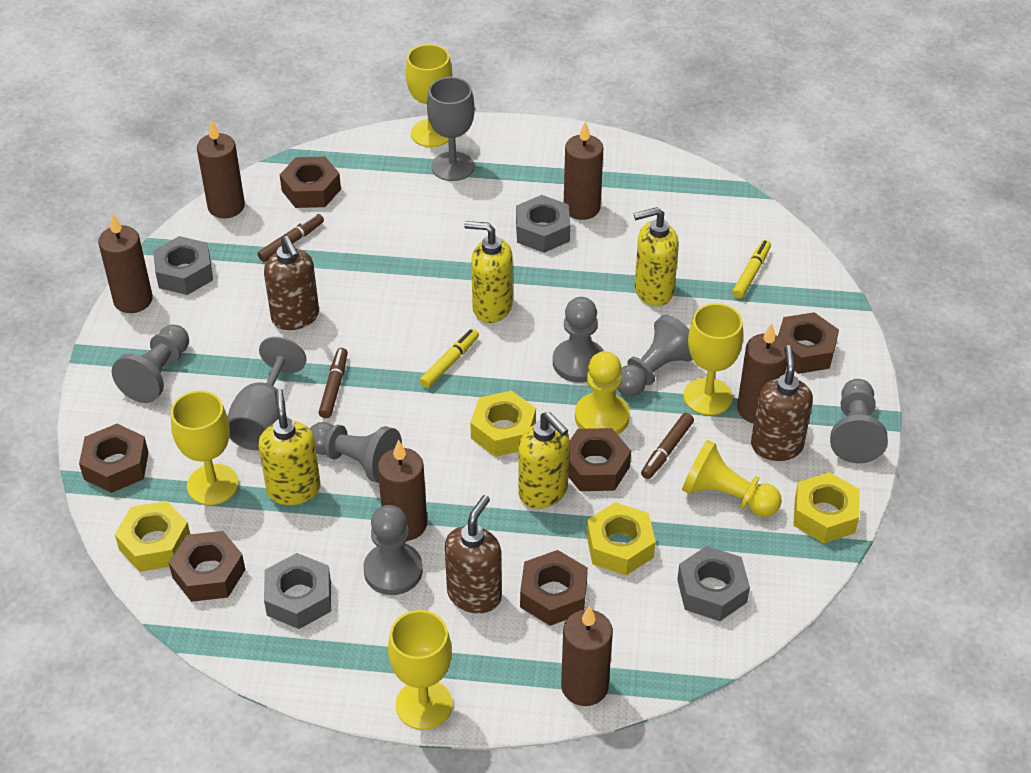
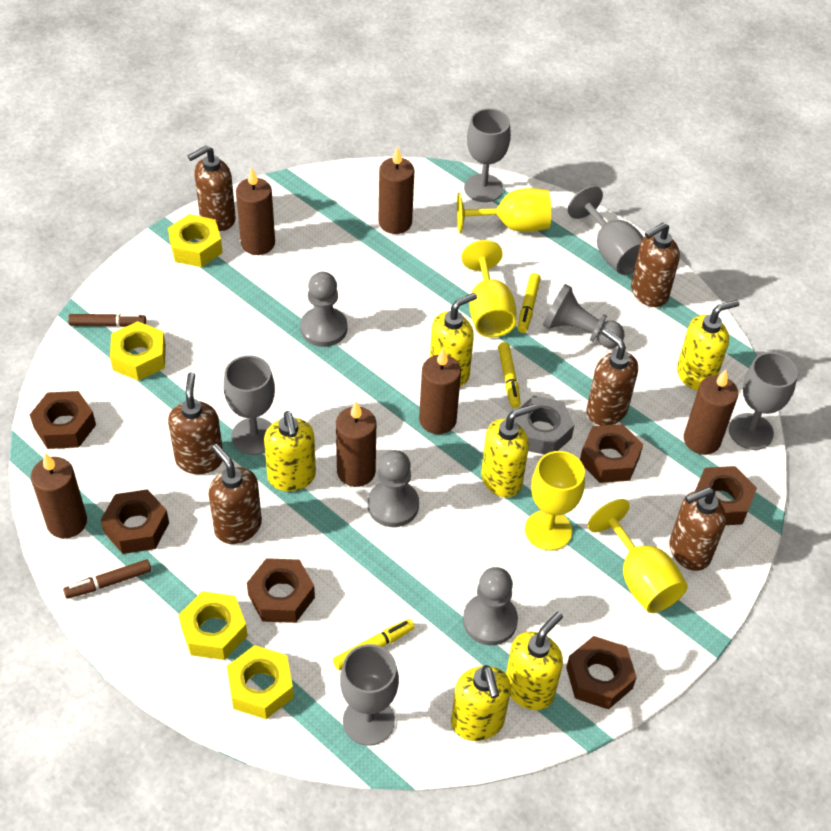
brown marker: 3 -> 2
brown soap dispenser: 3 -> 6
grey goblet: 2 -> 5
grey nut: 4 -> 1
grey pawn: 6 -> 4
yellow marker: 2 -> 3
yellow pawn: 2 -> 0
yellow soap dispenser: 4 -> 6

